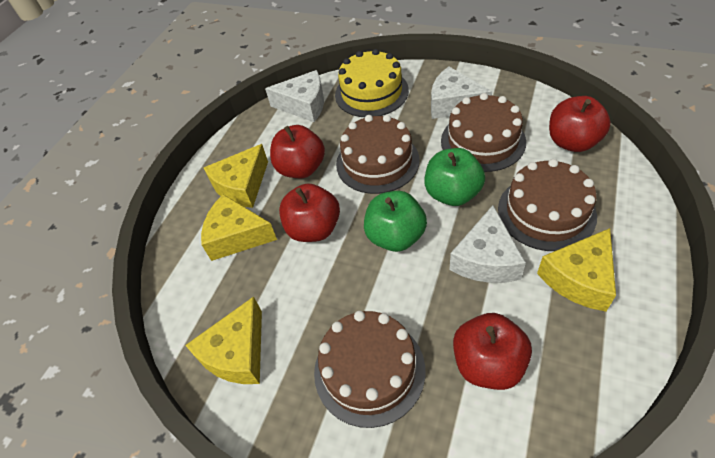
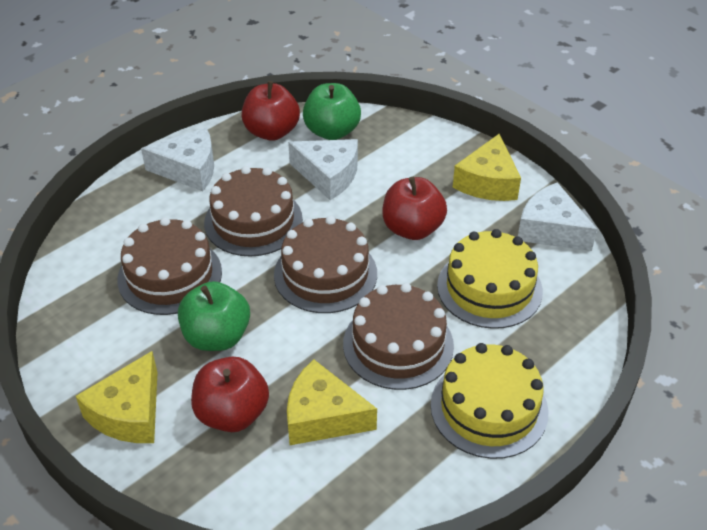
red apple: 4 -> 3
yellow cake: 1 -> 2
yellow cheese: 4 -> 3

